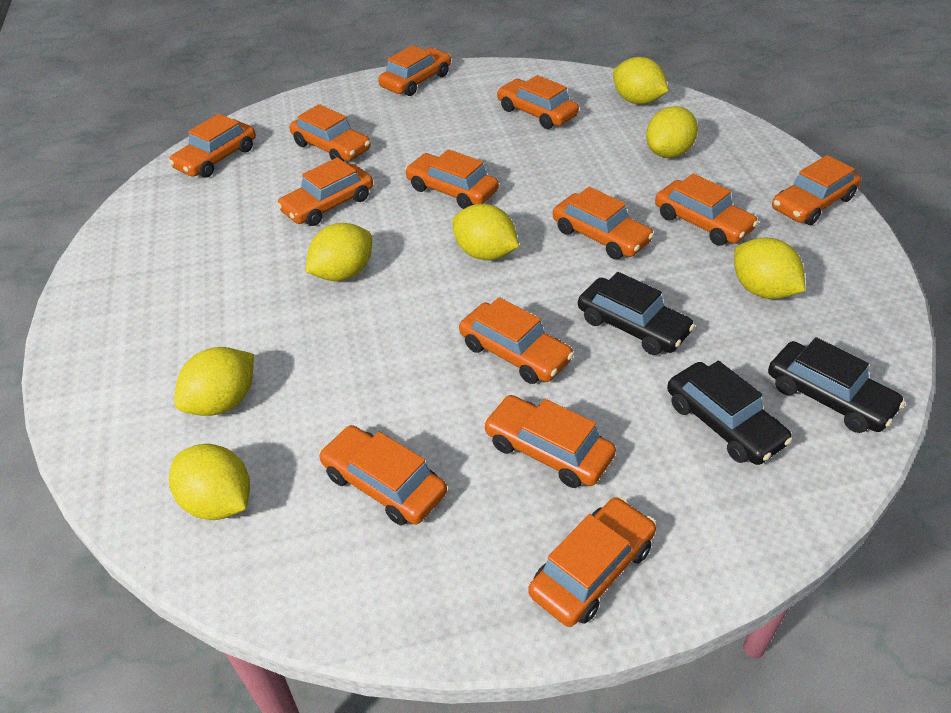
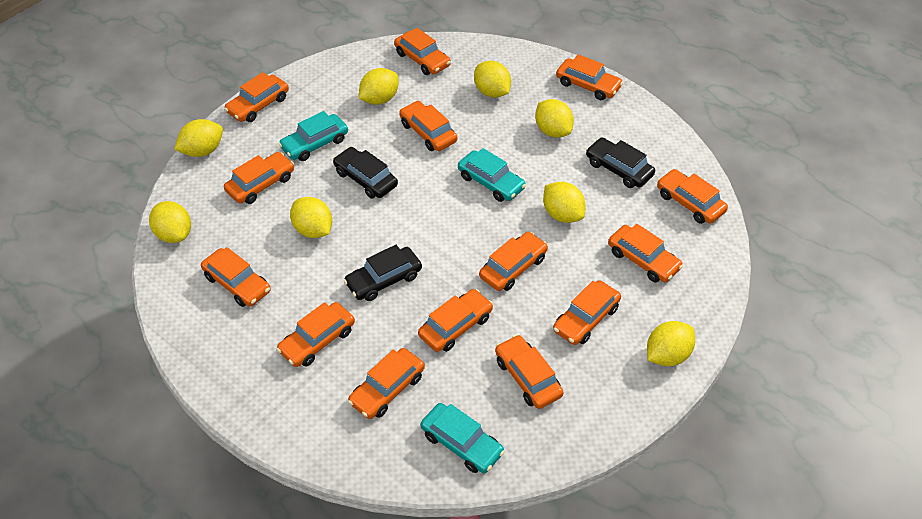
orange car: 13 -> 14
turquoise car: 0 -> 3
yellow lemon: 7 -> 8

